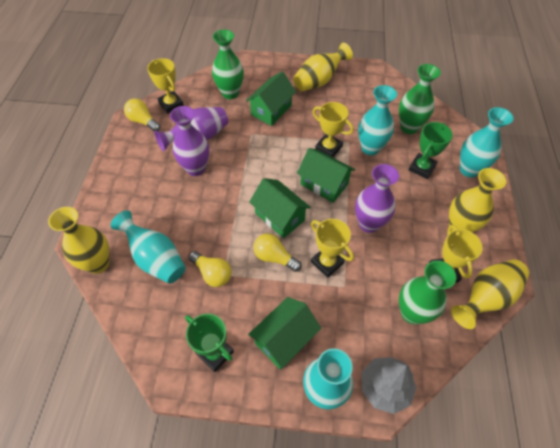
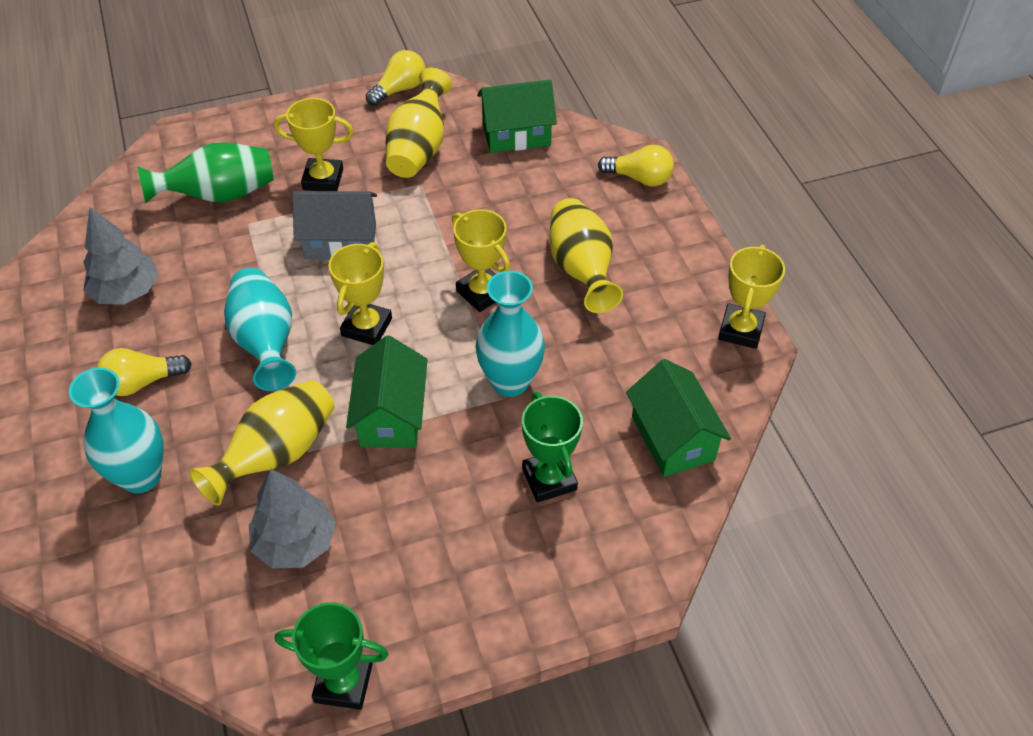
green house: 4 -> 3
green vase: 3 -> 1
grey house: 0 -> 1
grey tree: 1 -> 2
purple vase: 3 -> 0
turquoise vase: 4 -> 3
yellow vase: 4 -> 3

